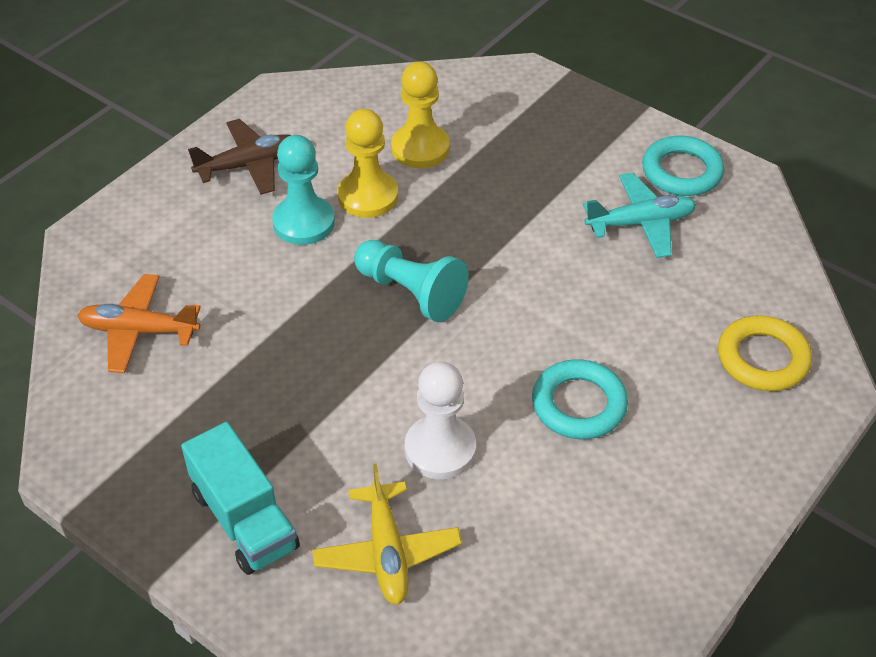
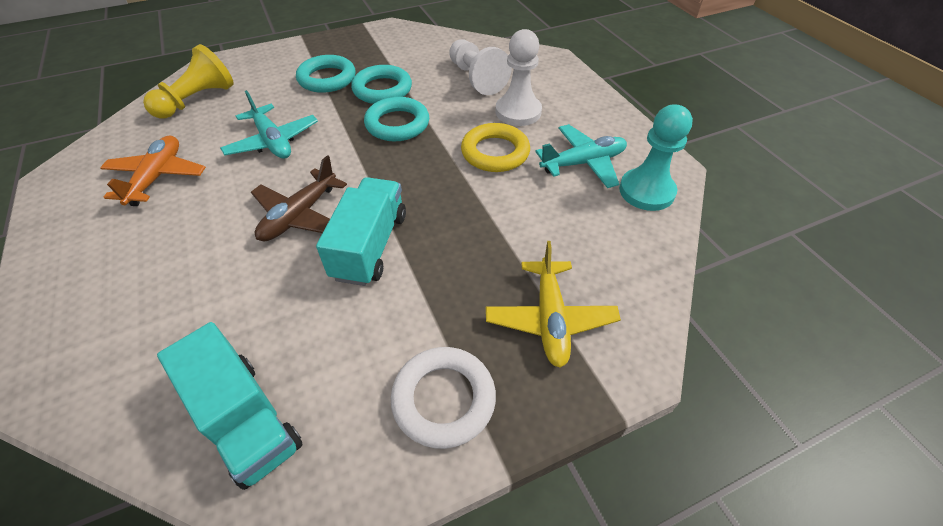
turquoise pawn: 2 -> 1
turquoise plane: 1 -> 2
turquoise ring: 2 -> 3
turquoise truck: 1 -> 2
white pawn: 1 -> 2
white ring: 0 -> 1
yellow pawn: 2 -> 1

